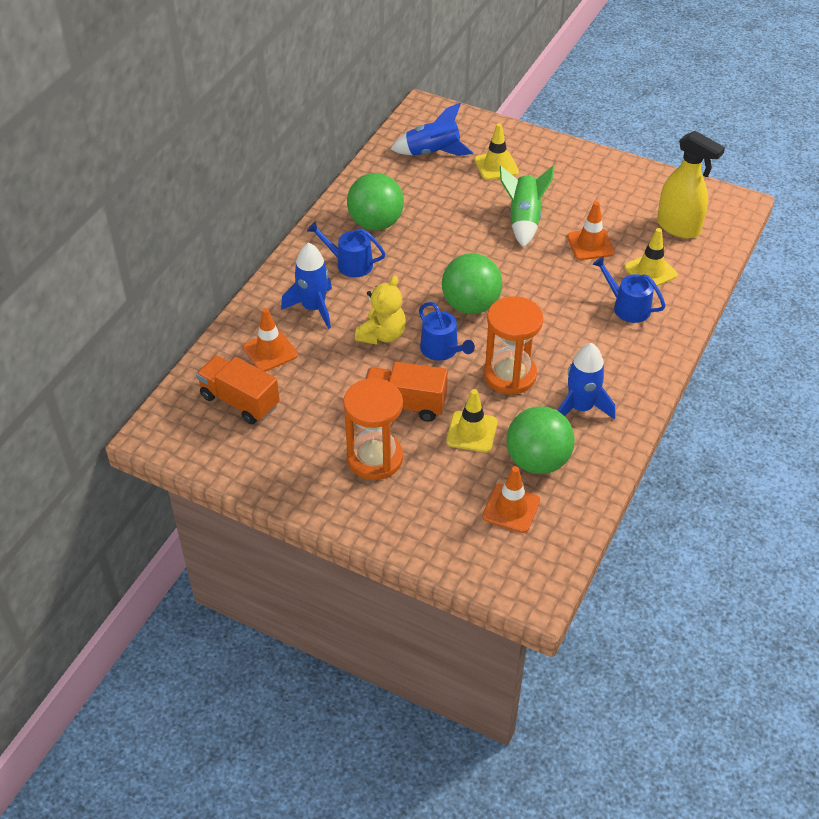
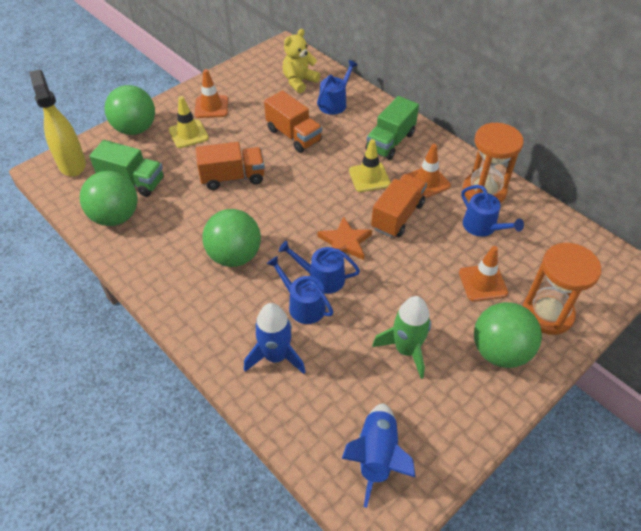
blue rocket: 3 -> 2
blue watering can: 3 -> 4
green ball: 3 -> 4
green truck: 0 -> 2
orange star: 0 -> 1
orange truck: 2 -> 3
yellow traffic cone: 3 -> 2

